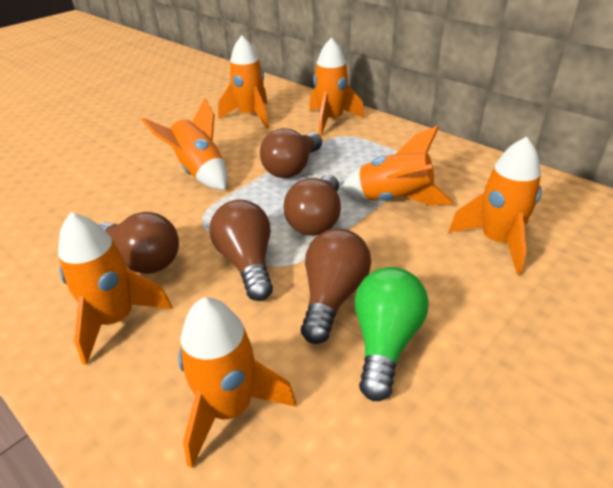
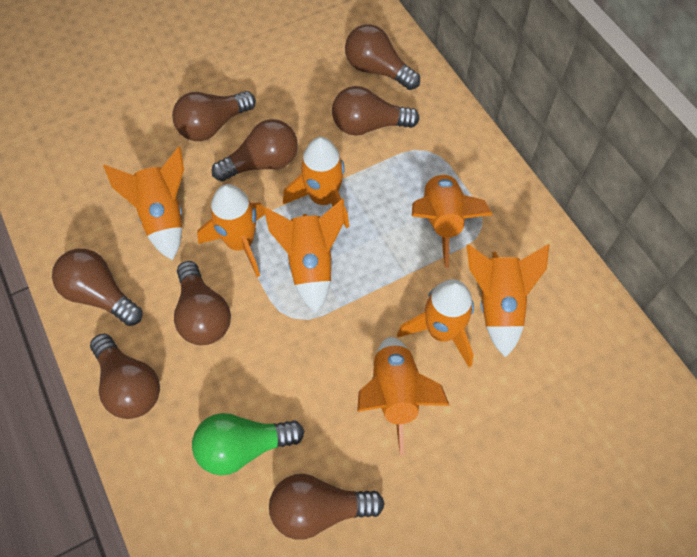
brown light bulb: 5 -> 8
orange rocket: 7 -> 8

